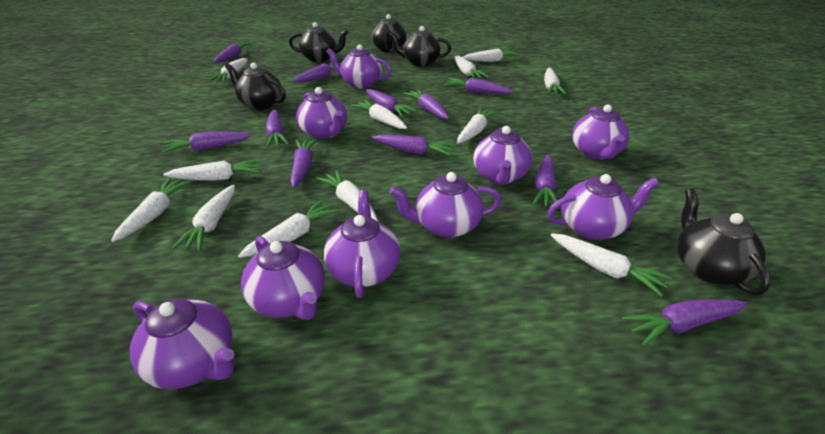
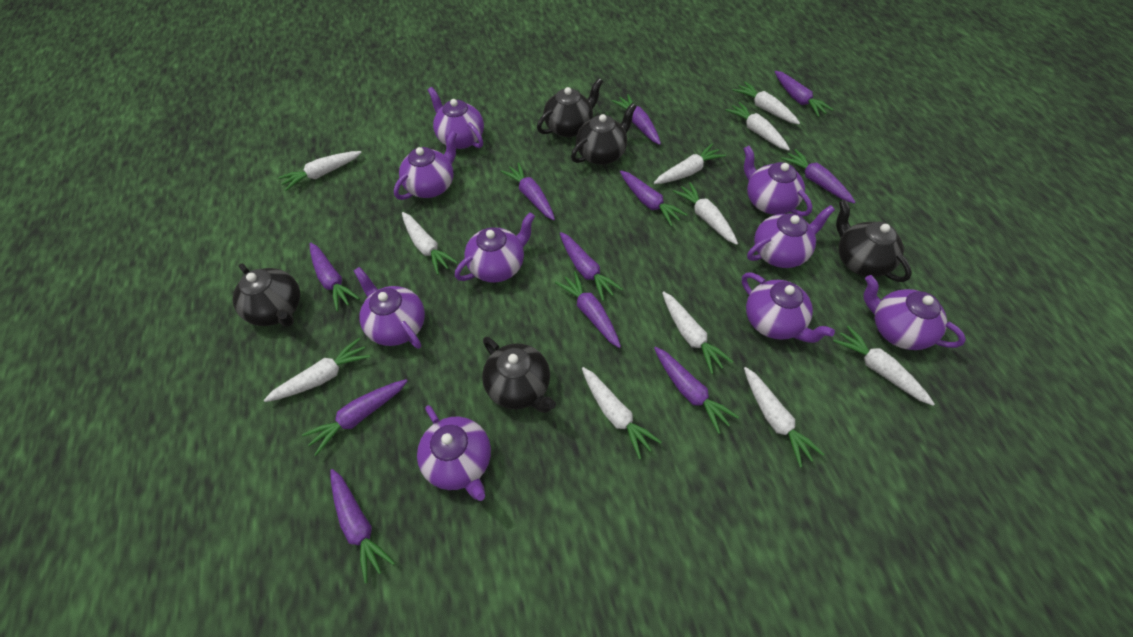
white carrot: 12 -> 11

